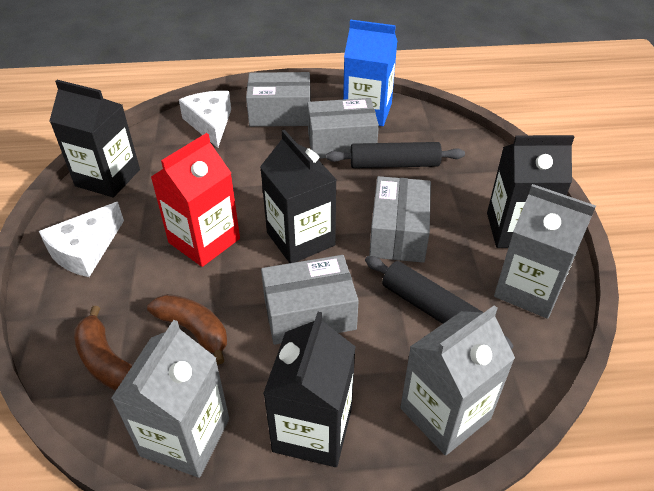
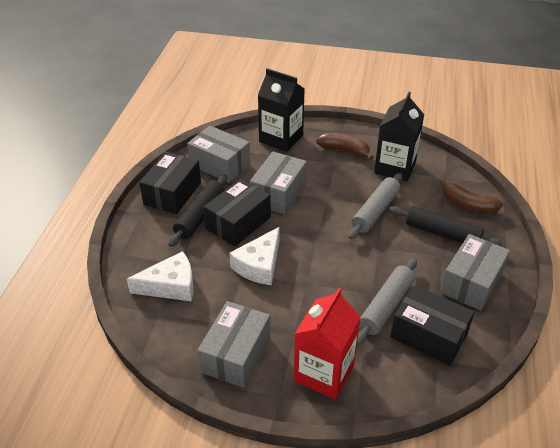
black box: 0 -> 3
black carton: 4 -> 2
blue carton: 1 -> 0
grey carton: 3 -> 0
grey rolling pin: 0 -> 2

